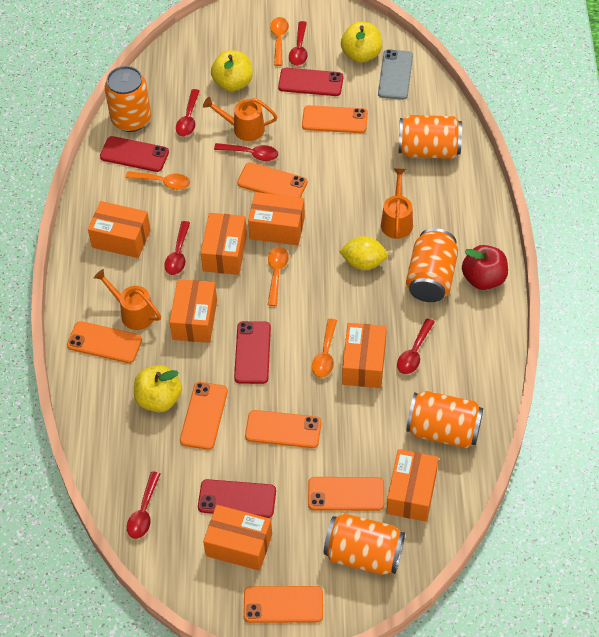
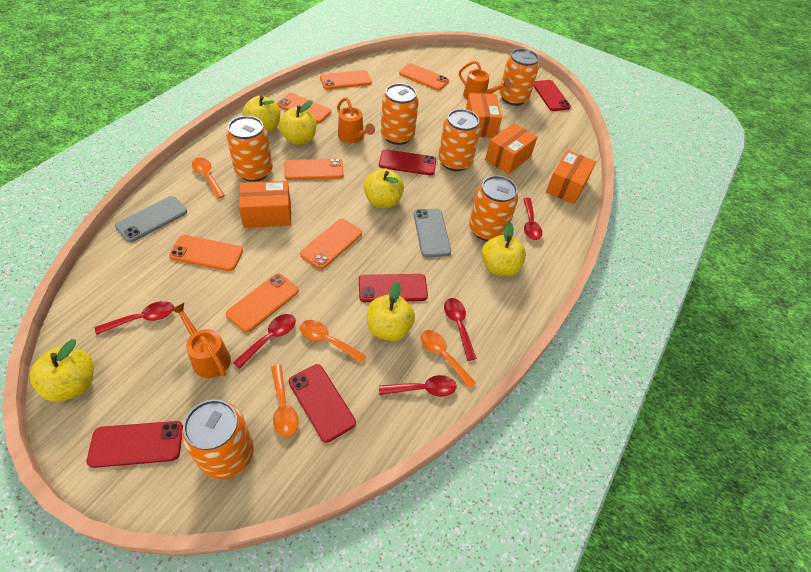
grey phone: 1 -> 2
orange box: 7 -> 4
orange can: 5 -> 6
red apple: 1 -> 0
red phone: 4 -> 5
red spoon: 6 -> 5
yellow apple: 3 -> 6
yellow lemon: 1 -> 0

